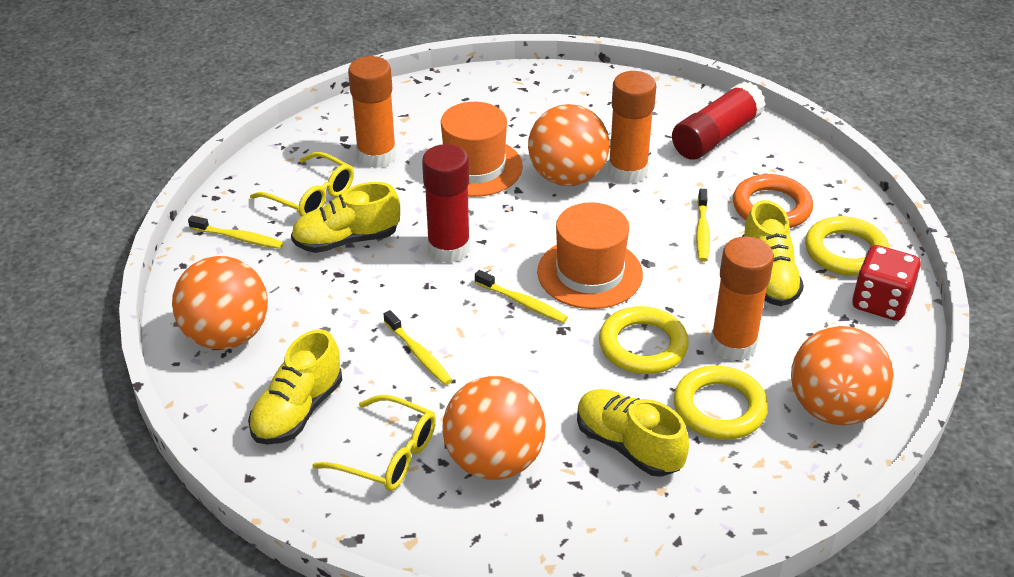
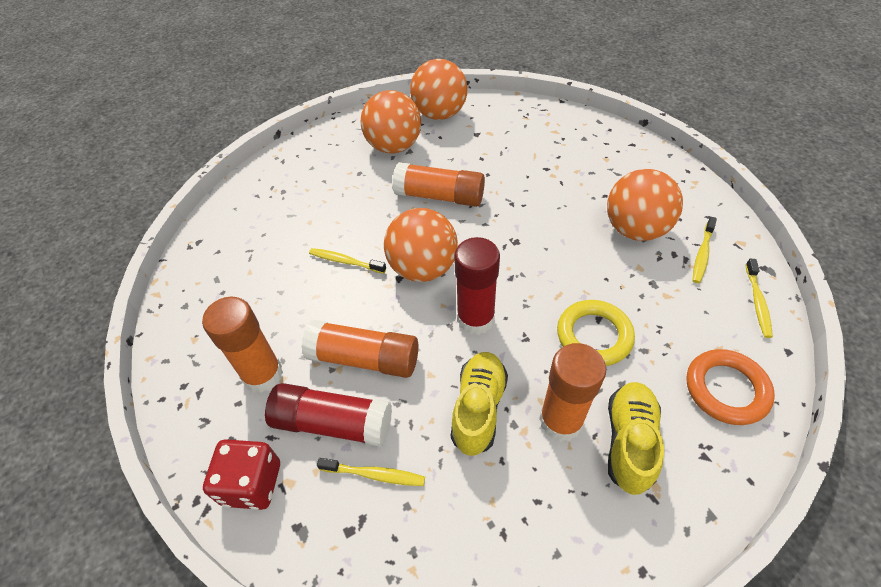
orange glue stick: 3 -> 4
orange hat: 2 -> 0
yellow glasses: 2 -> 0
yellow ring: 3 -> 1
yellow shoe: 4 -> 2

